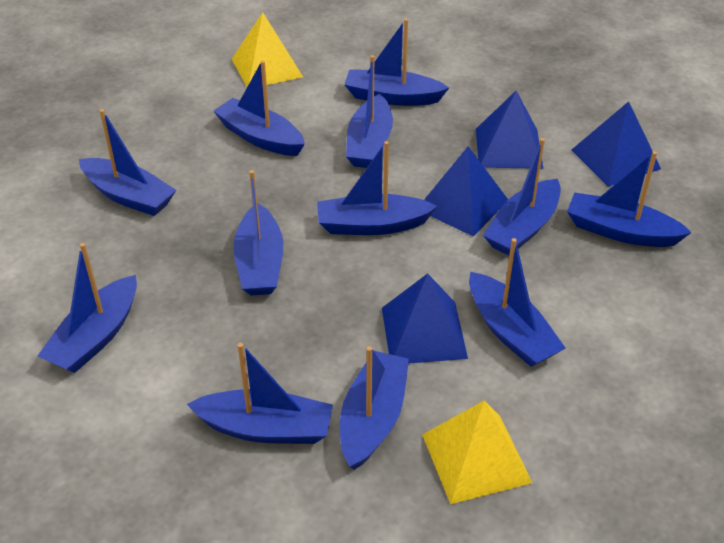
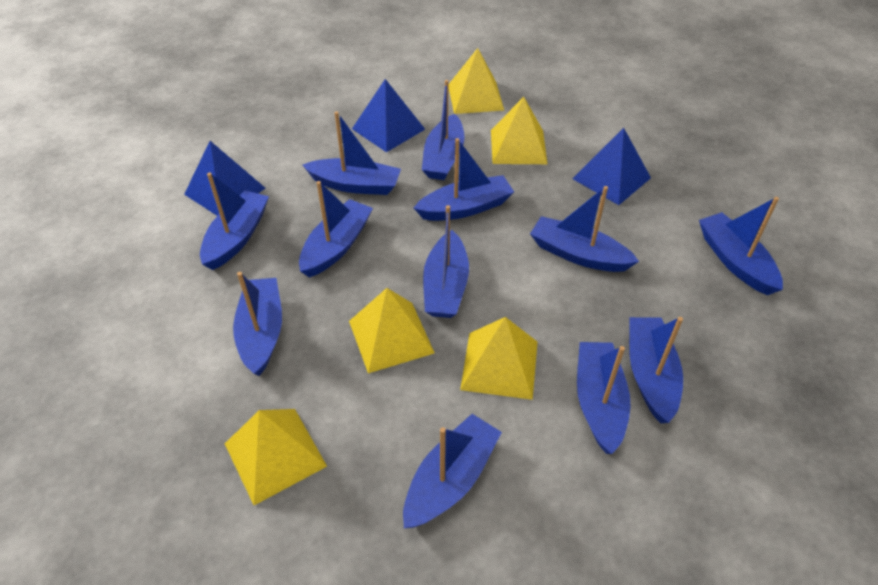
blue pyramid: 4 -> 3
yellow pyramid: 2 -> 5

